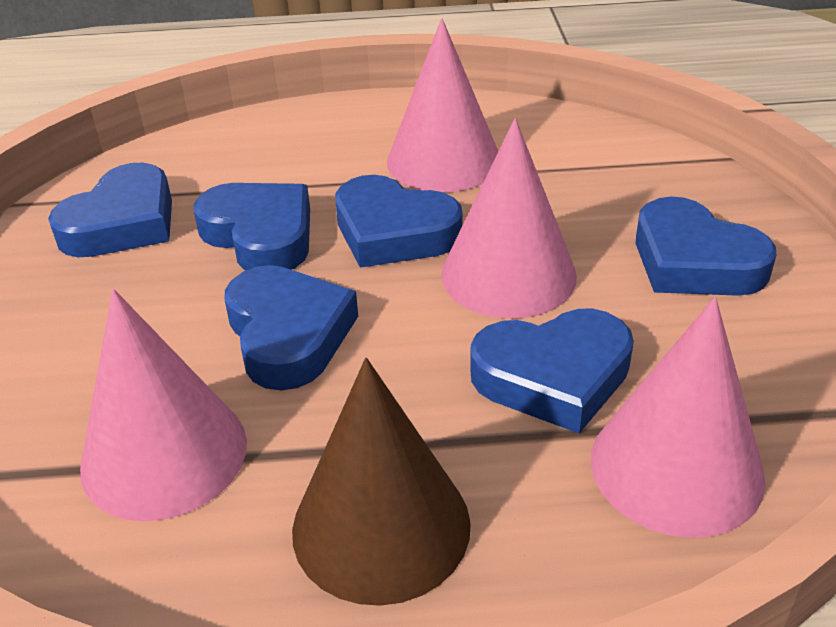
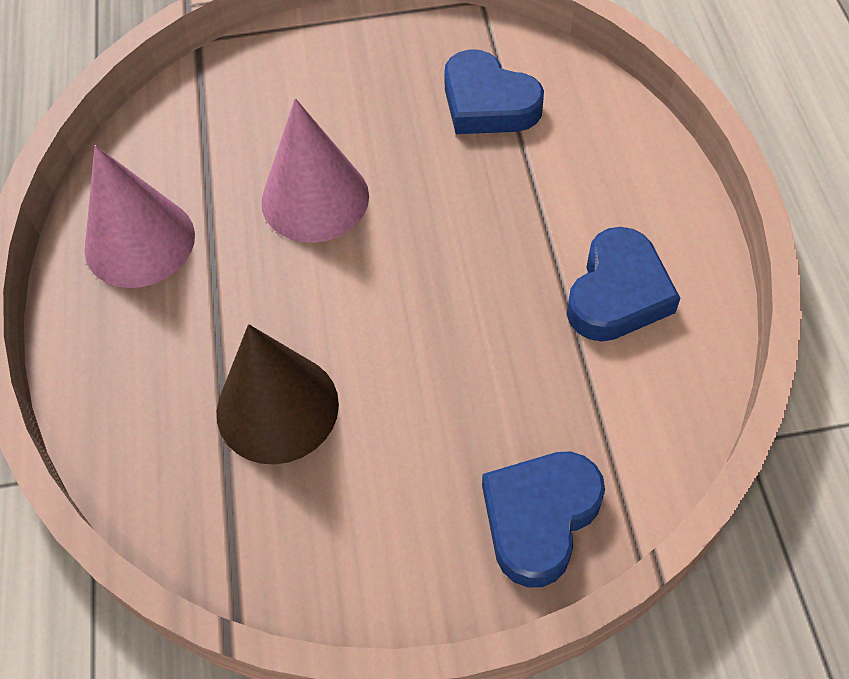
blue heart: 6 -> 3
pink cone: 4 -> 2

